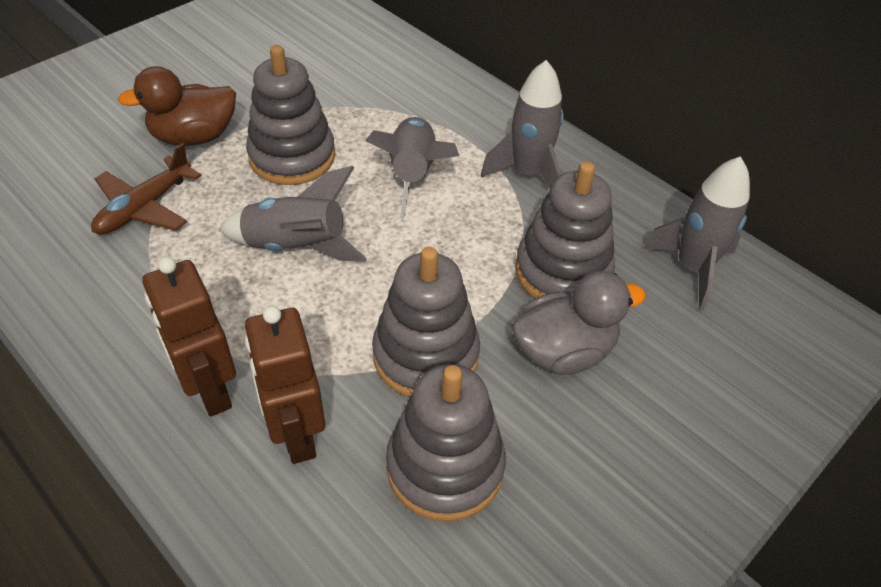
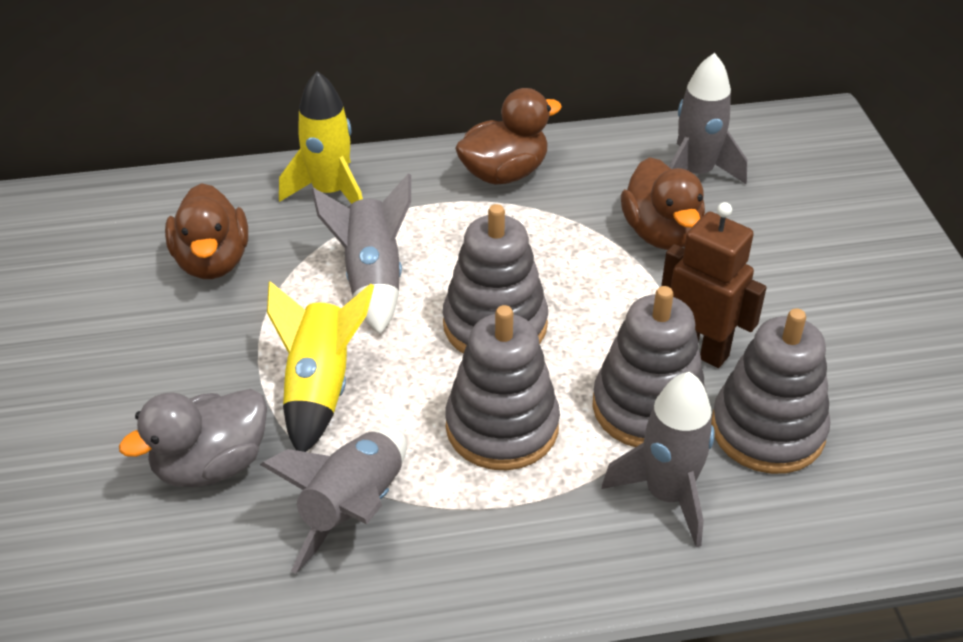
brown duck: 1 -> 3
brown plane: 1 -> 0
brown robot: 2 -> 1
yellow rocket: 0 -> 2

